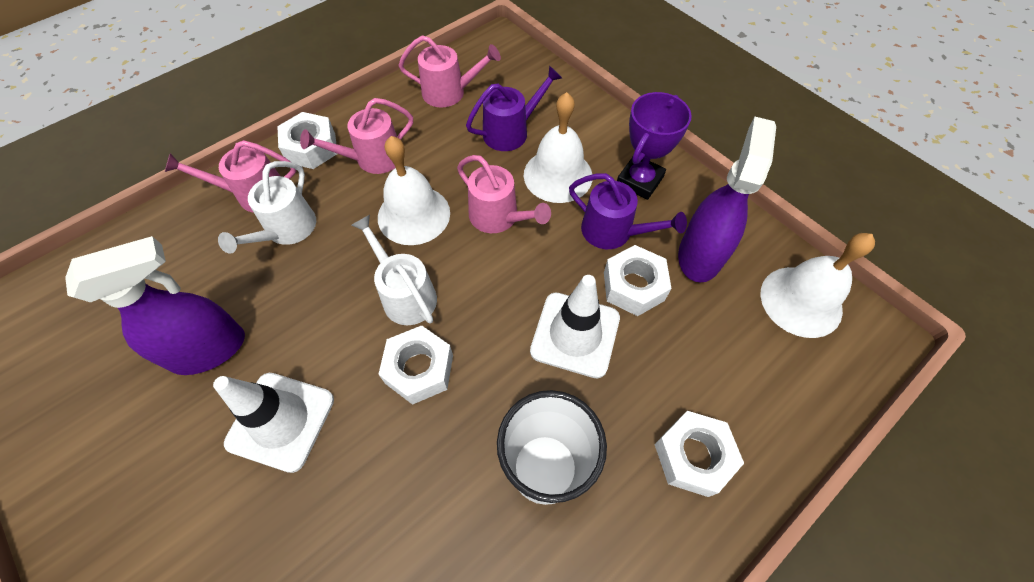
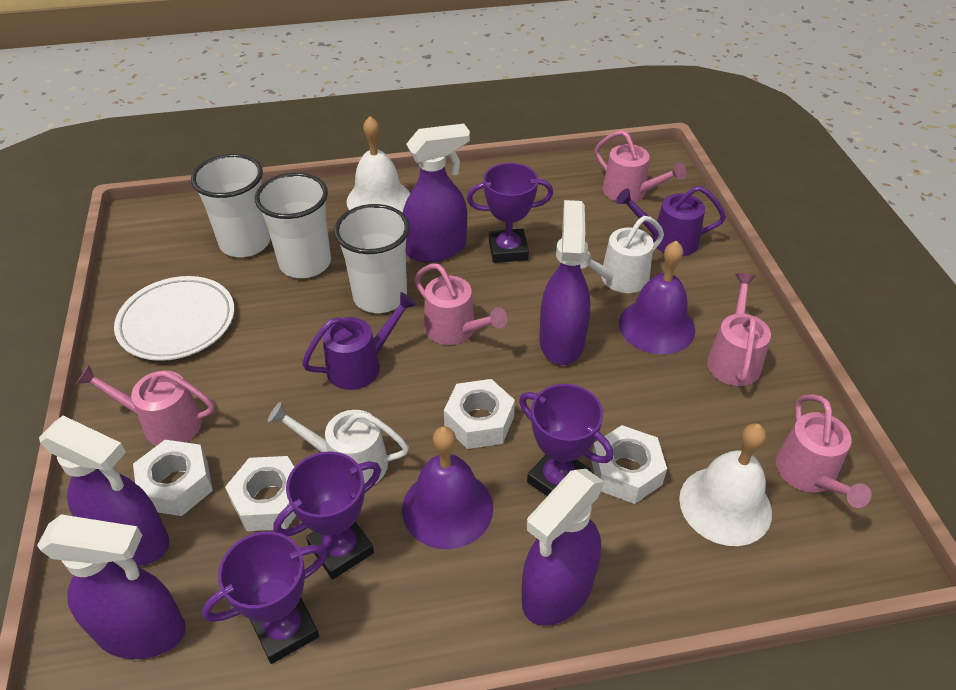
pink watering can: 4 -> 5
purple bell: 0 -> 2
purple spray bottle: 2 -> 5
purple trophy: 1 -> 4
white bell: 3 -> 2
white cup: 1 -> 3
white plate: 0 -> 1
white traffic cone: 2 -> 0

